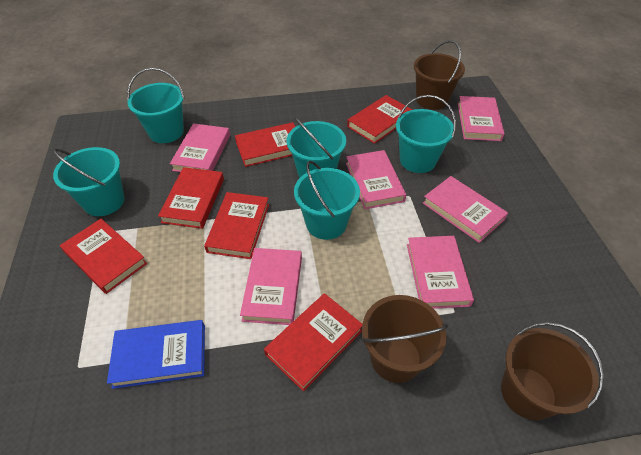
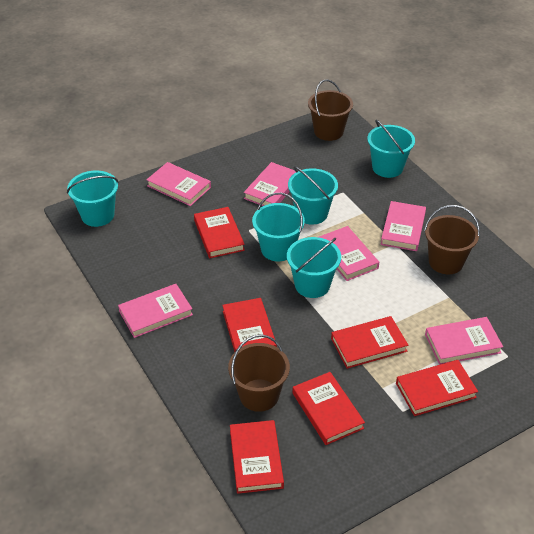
blue book: 1 -> 0

